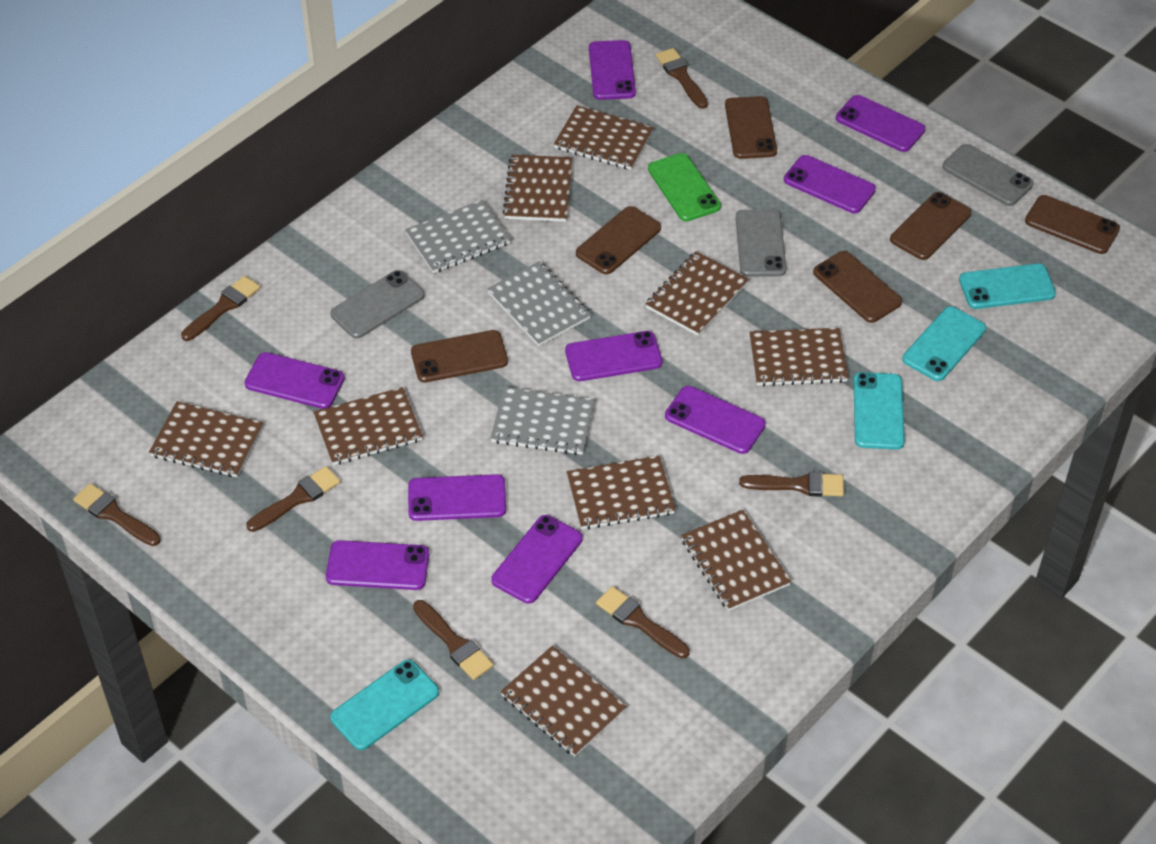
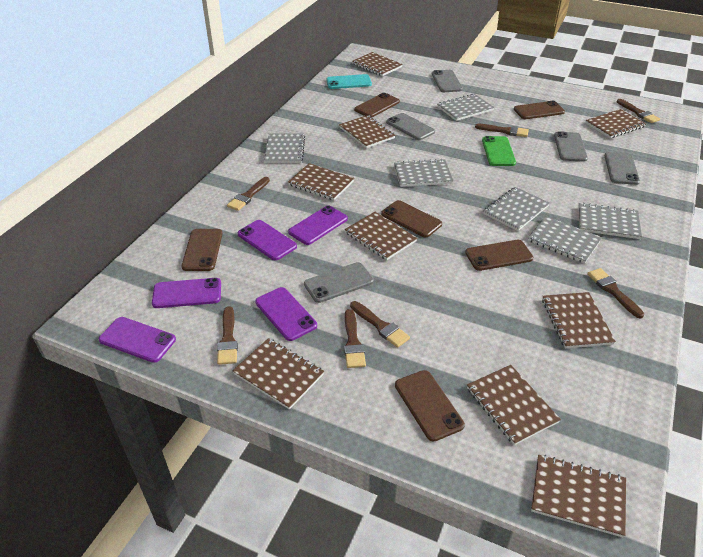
grey notebook: 3 -> 6
grey phone: 3 -> 5
purple phone: 9 -> 5
turquoise phone: 4 -> 1

